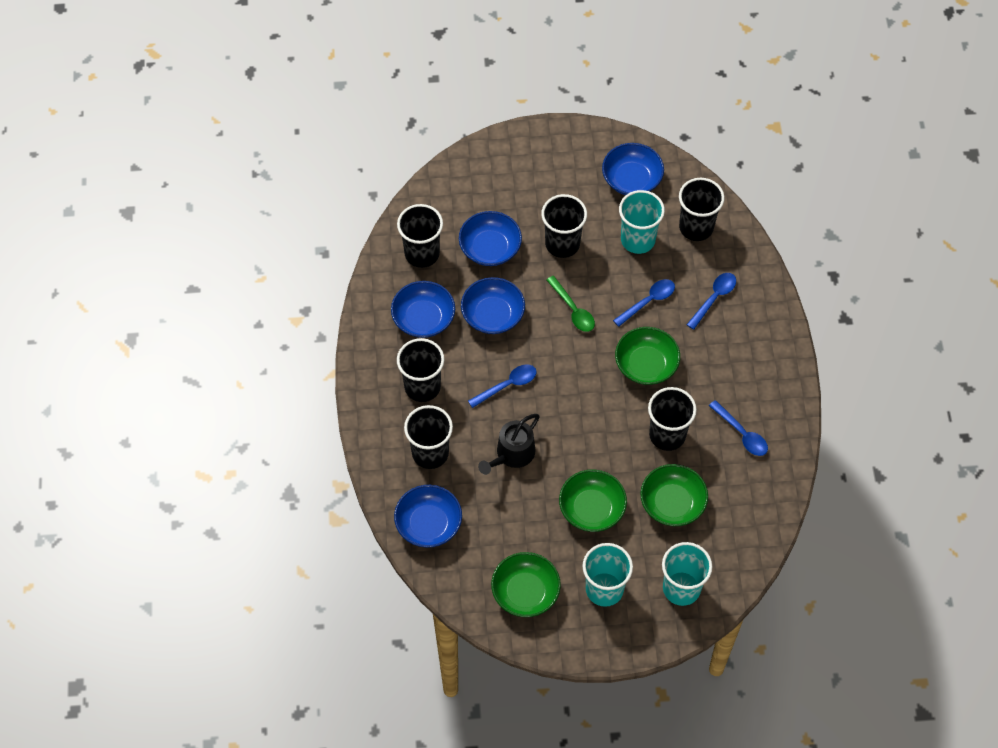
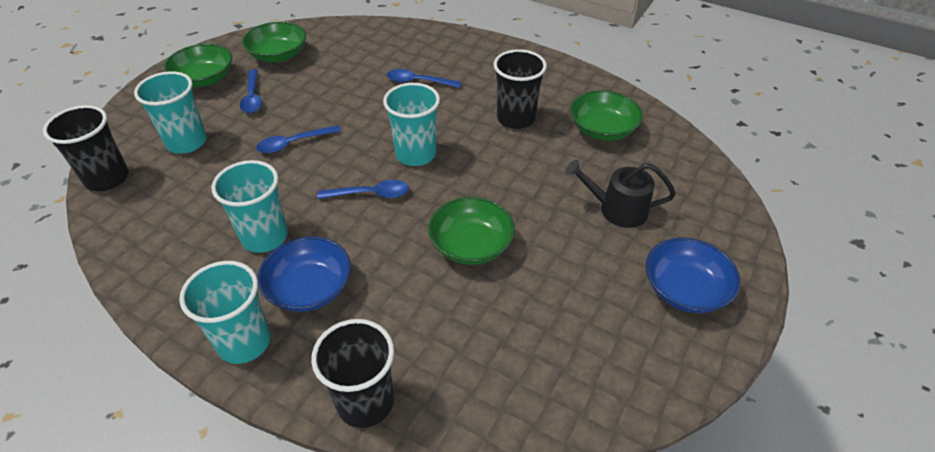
black cup: 6 -> 3
blue bowl: 5 -> 2
green spoon: 1 -> 0
turquoise cup: 3 -> 4

